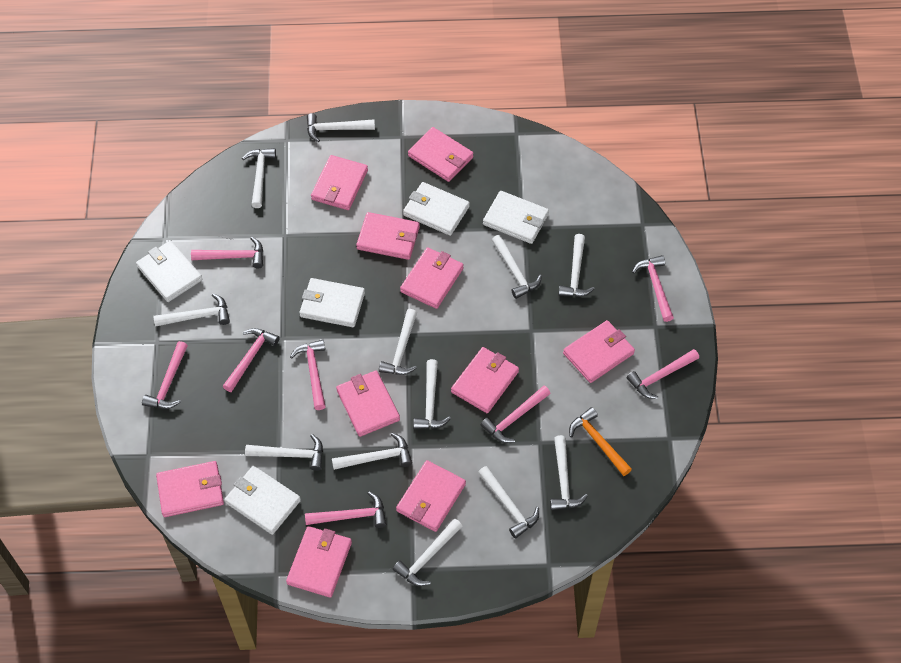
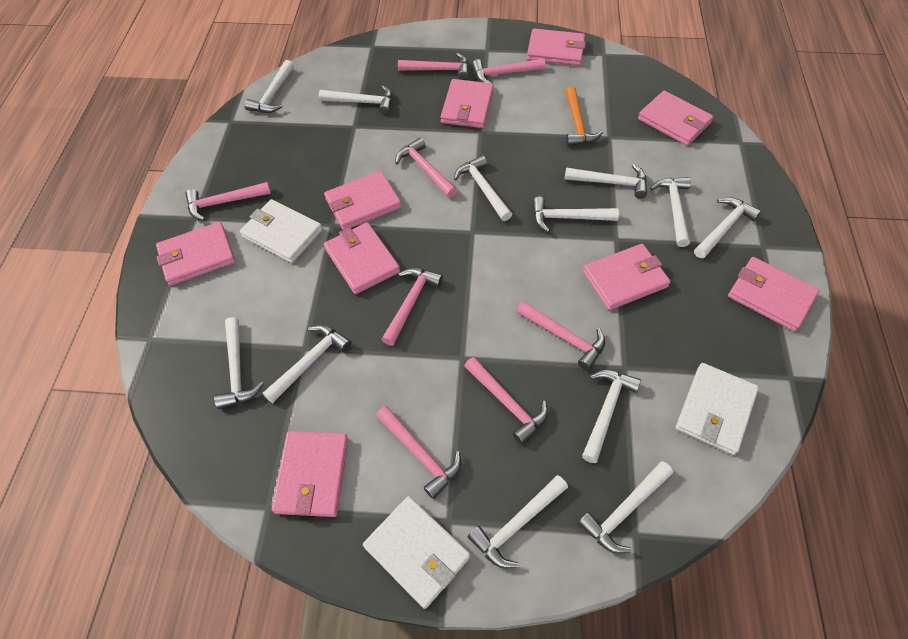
pink wallet: 10 -> 9
white wallet: 5 -> 3

